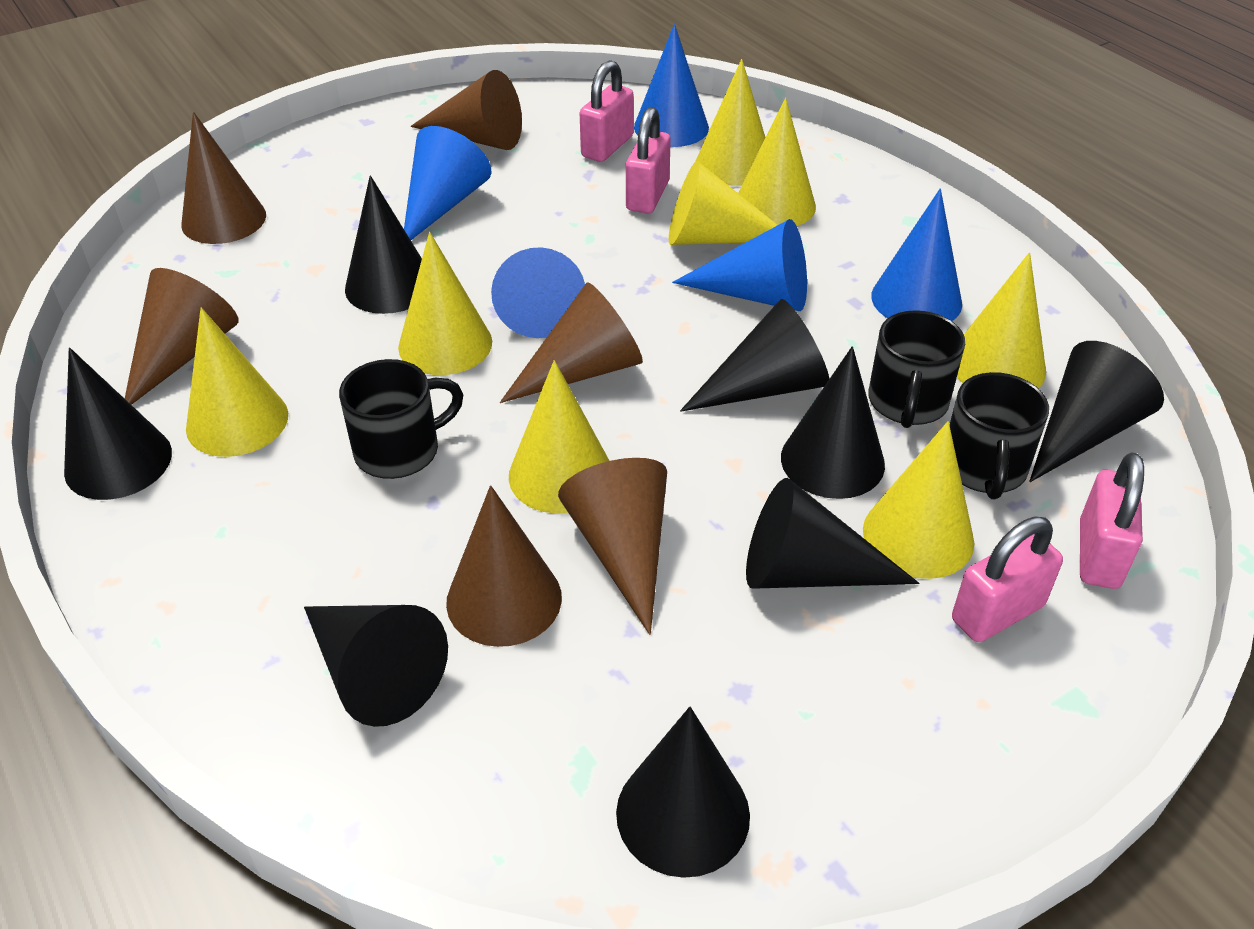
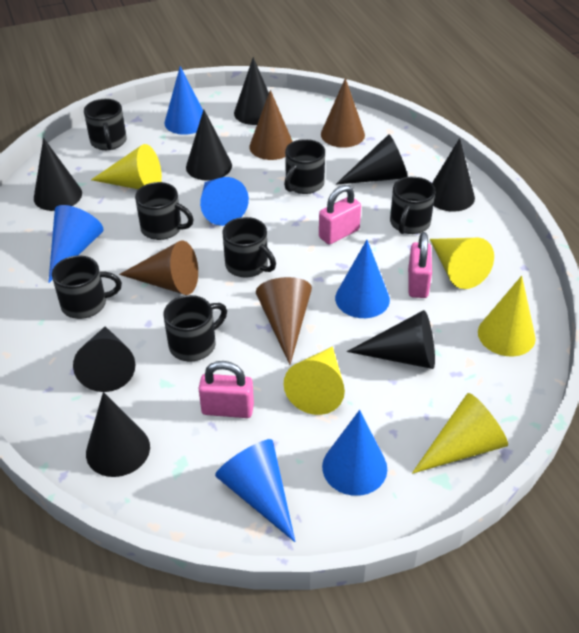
black mug: 3 -> 7
blue cone: 5 -> 6
brown cone: 6 -> 4
pink padlock: 4 -> 3
yellow cone: 8 -> 5

